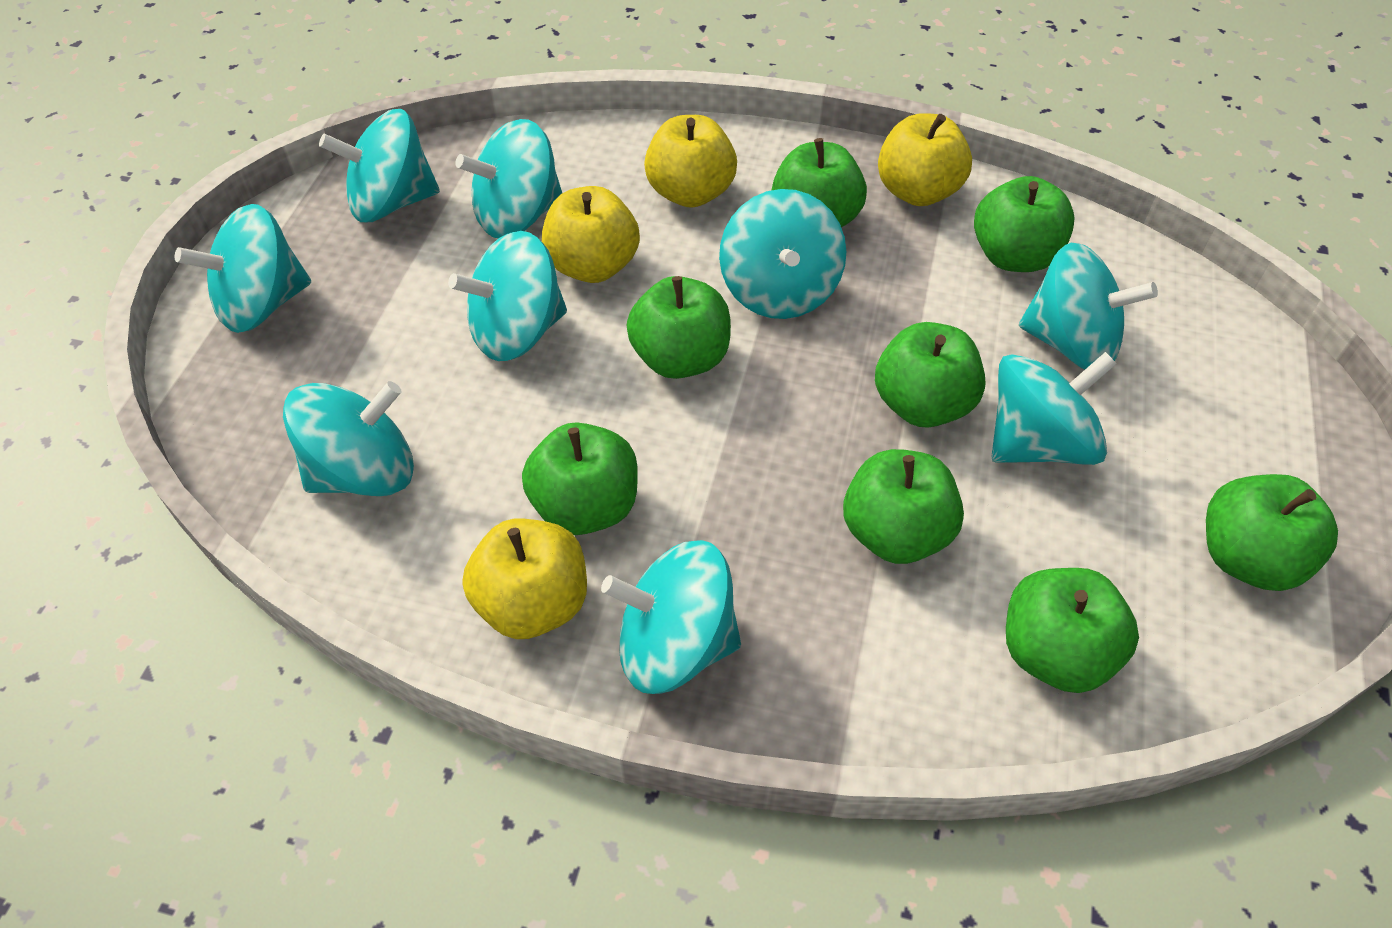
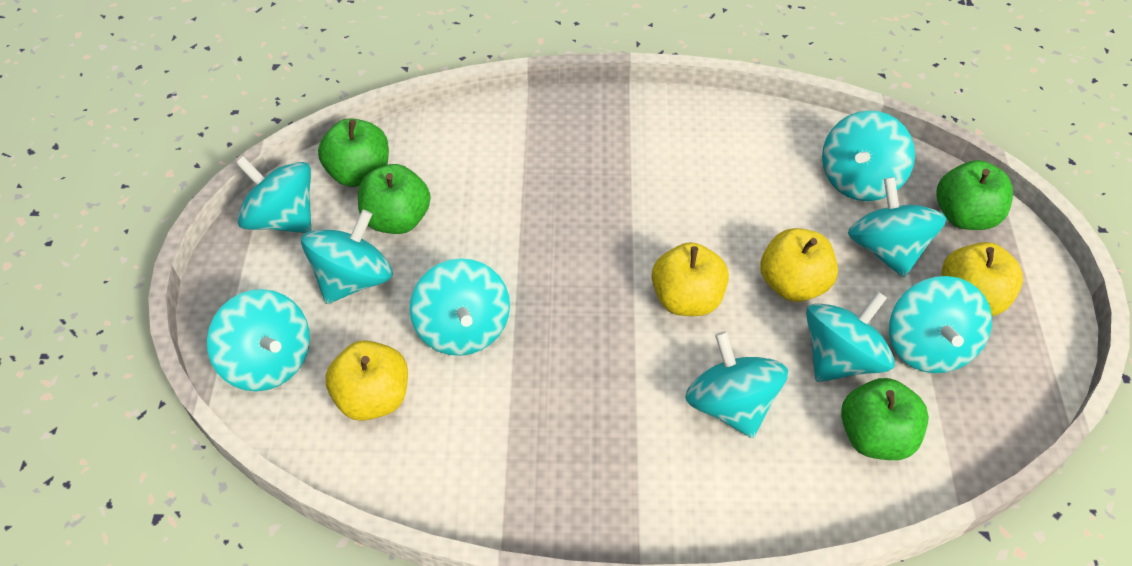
green apple: 8 -> 4

